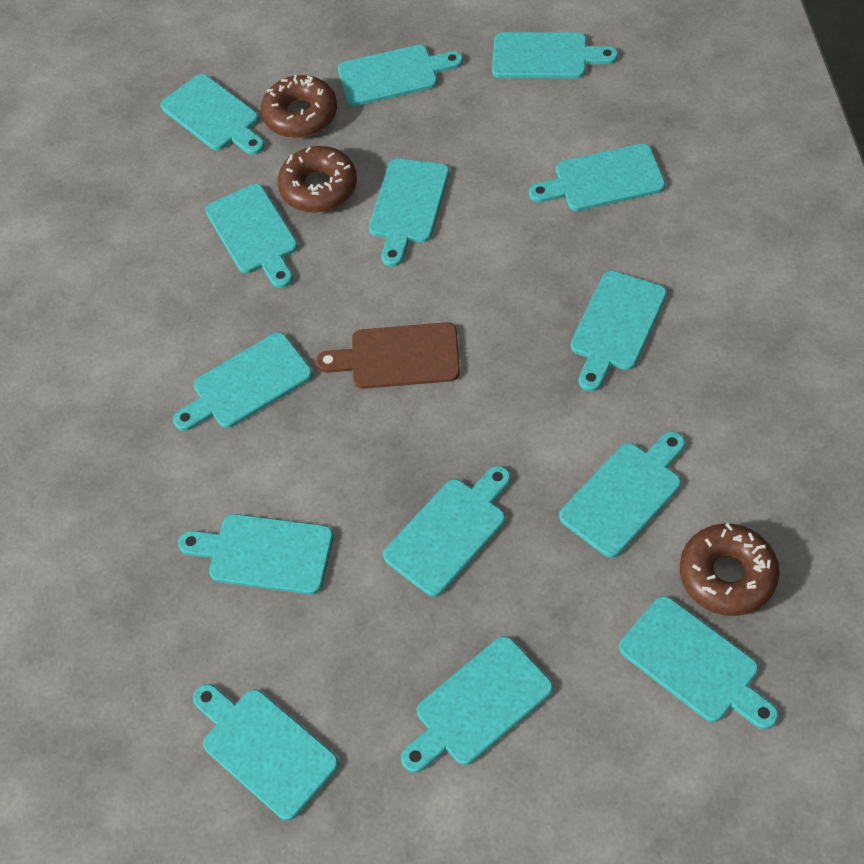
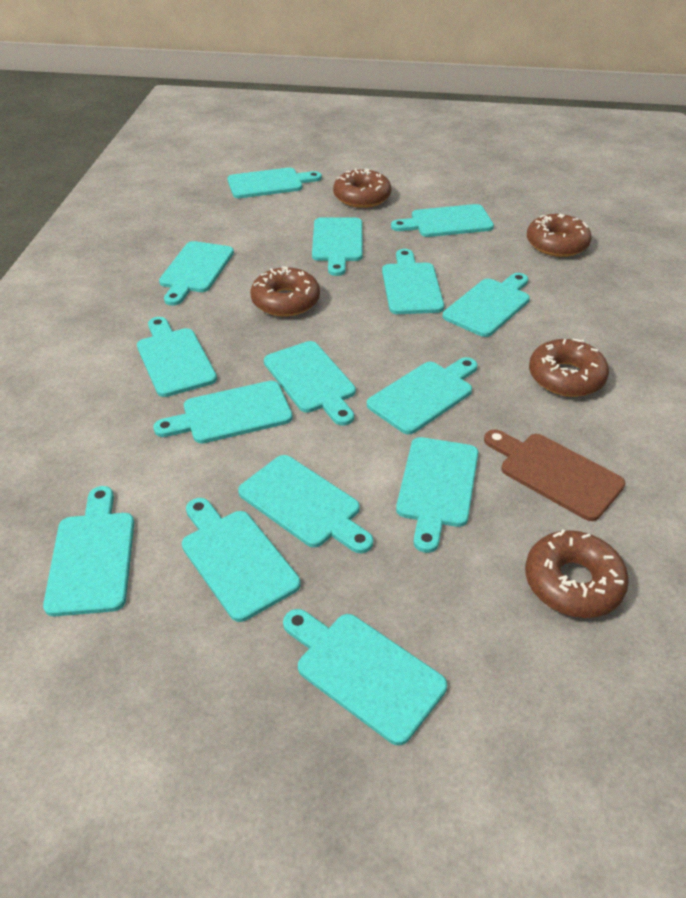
brown donut: 3 -> 5
turquoise cutting board: 14 -> 15

